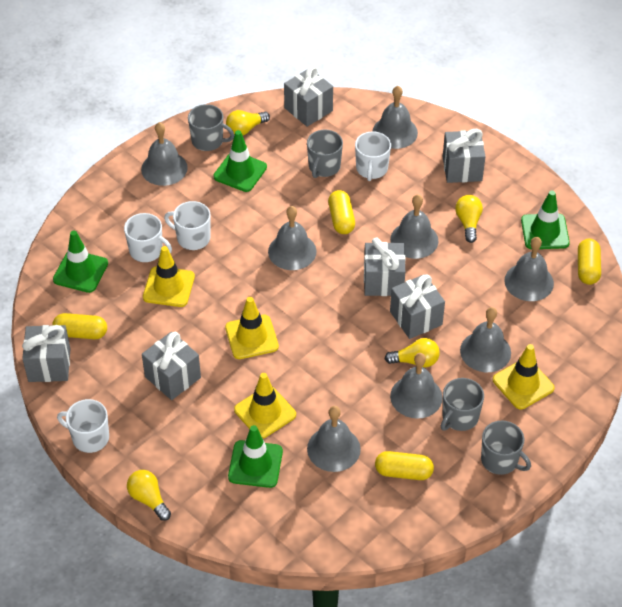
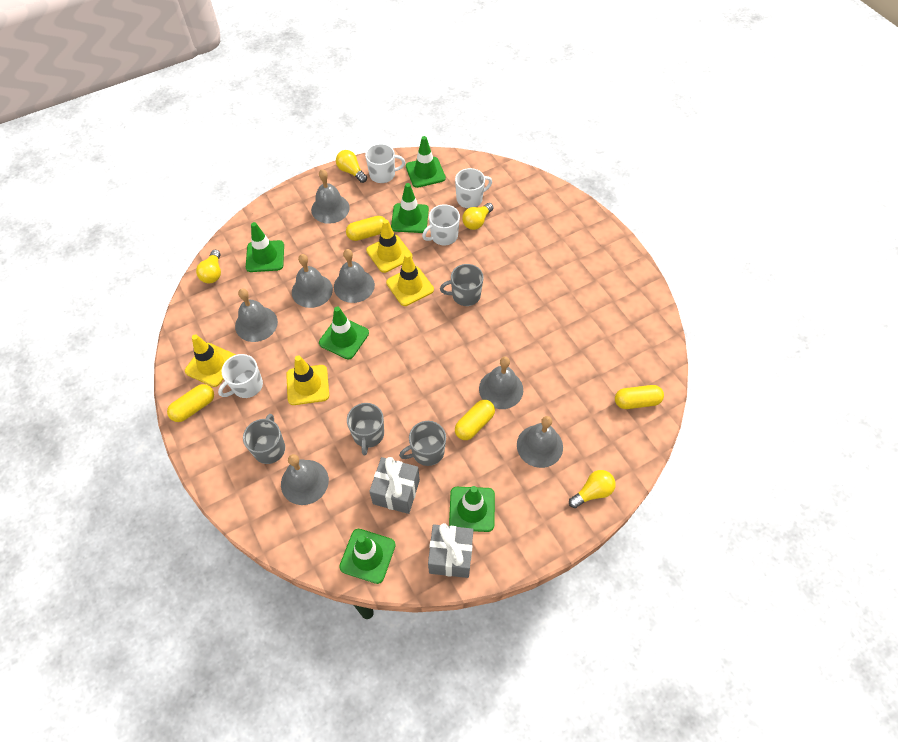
green traffic cone: 4 -> 6
grey bell: 8 -> 7
grey gift: 6 -> 2

